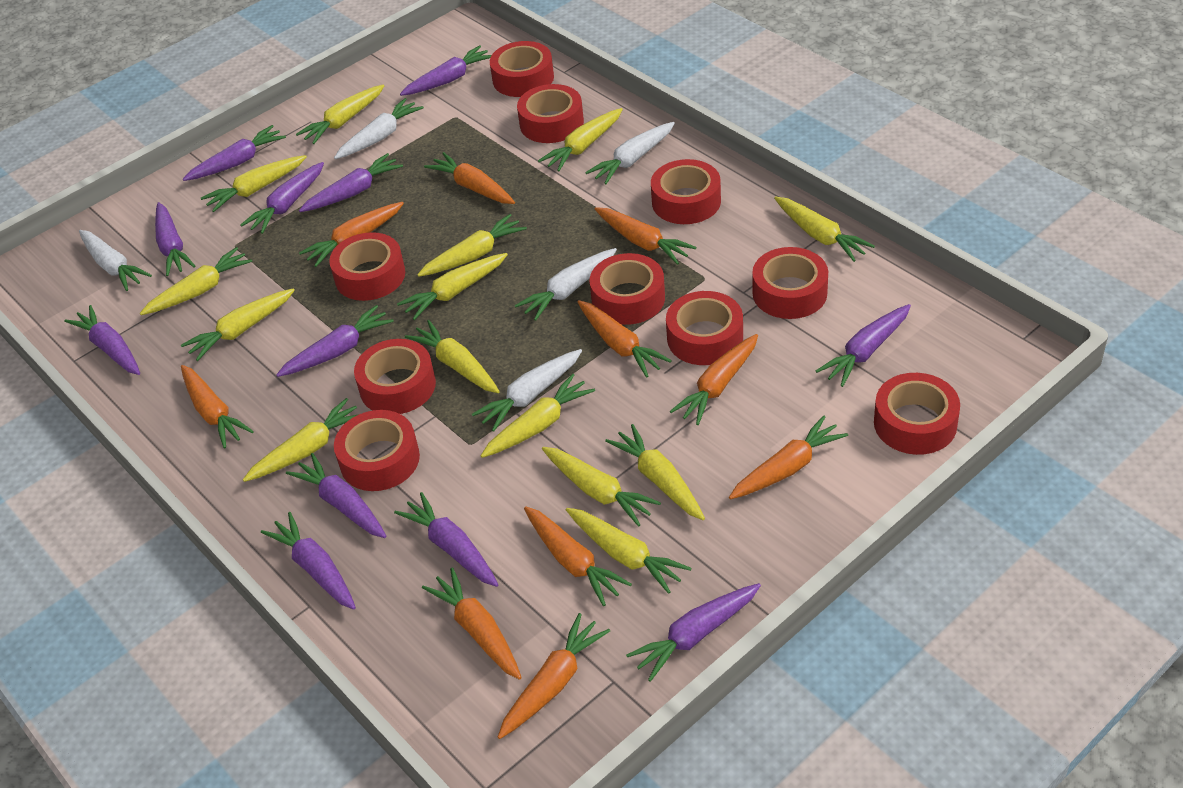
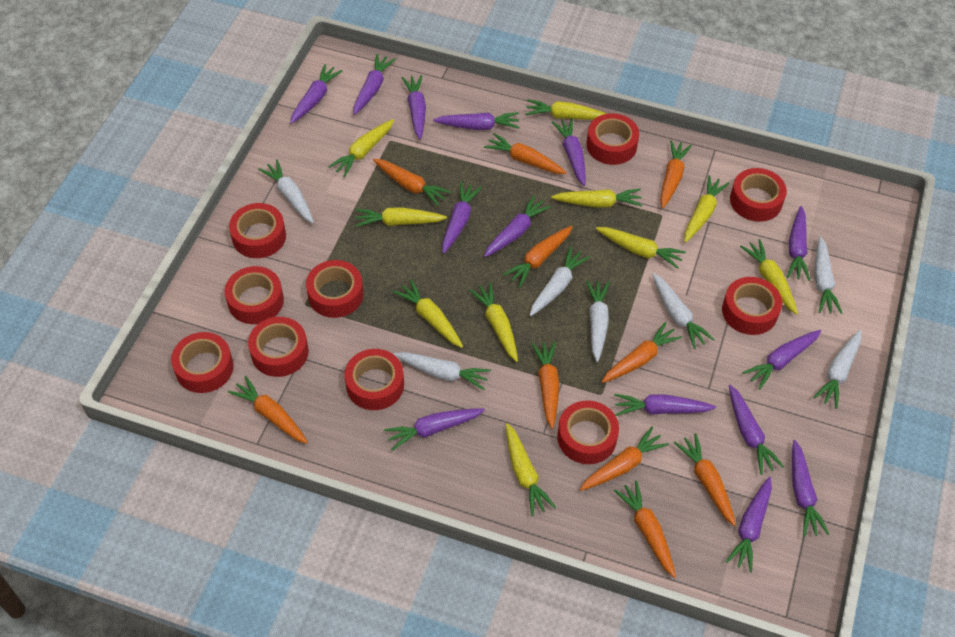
purple carrot: 12 -> 14
white carrot: 5 -> 7
yellow carrot: 14 -> 10

